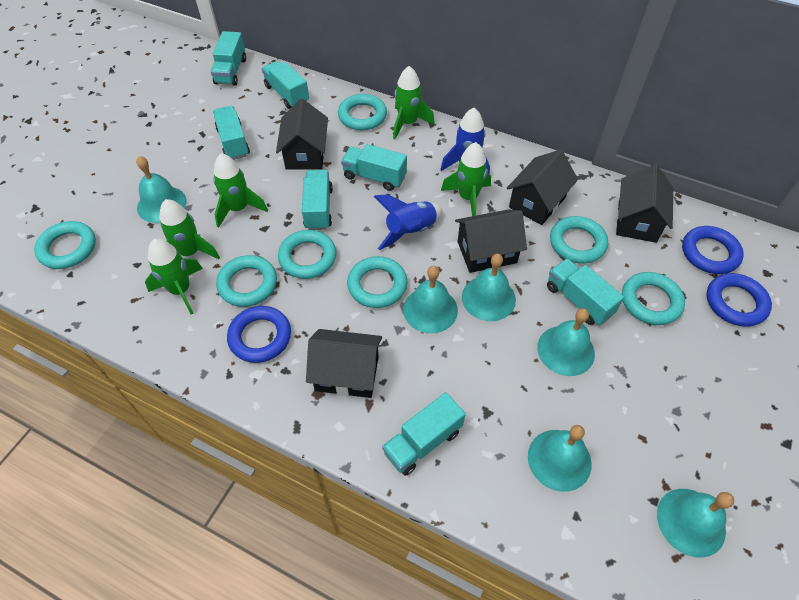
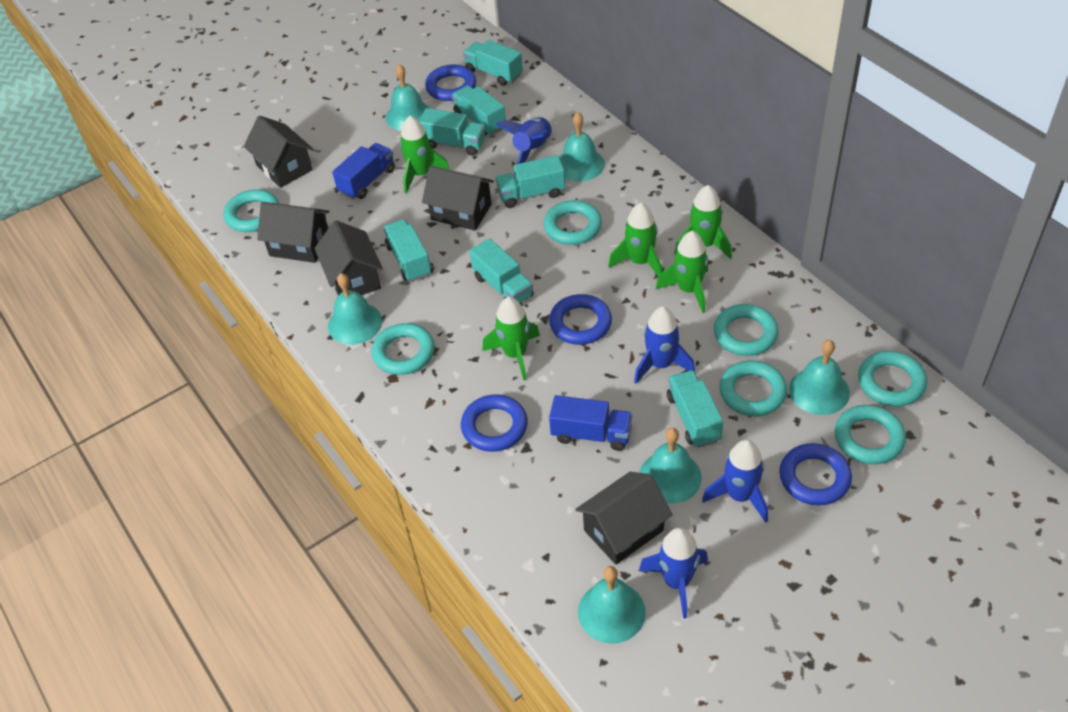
blue ring: 3 -> 4
blue rocket: 2 -> 4
blue truck: 0 -> 2

